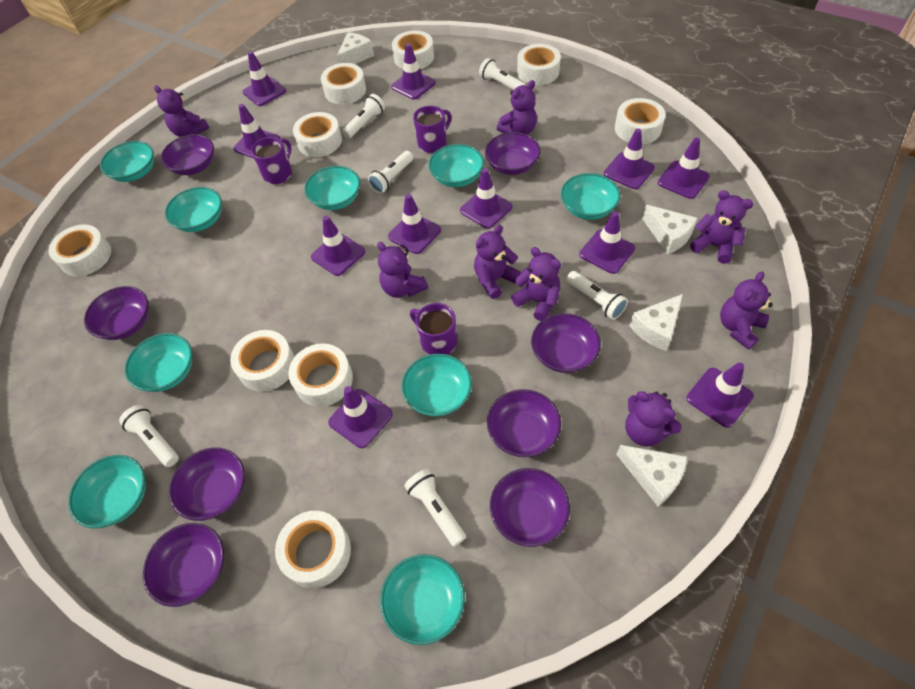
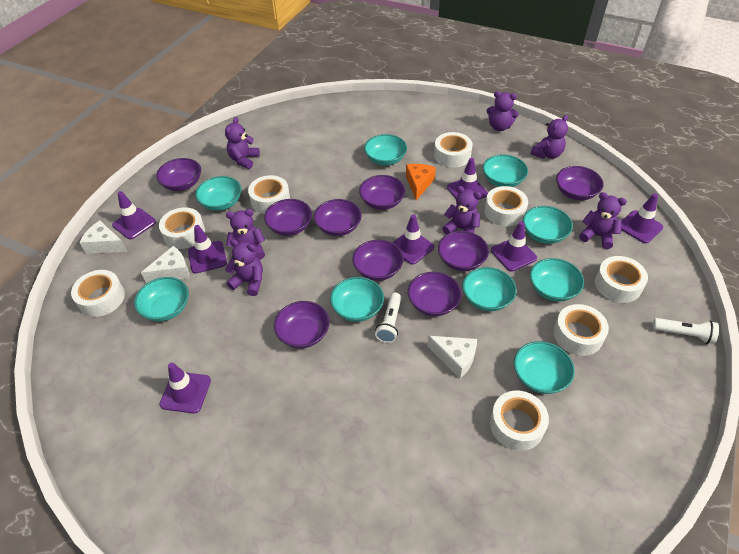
orange cheese: 0 -> 1
purple bowl: 8 -> 9
purple mug: 3 -> 0
purple teddy bear: 8 -> 7
purple traffic cone: 11 -> 7
white cheese: 4 -> 3
white flashlight: 6 -> 2
white tape: 9 -> 8

